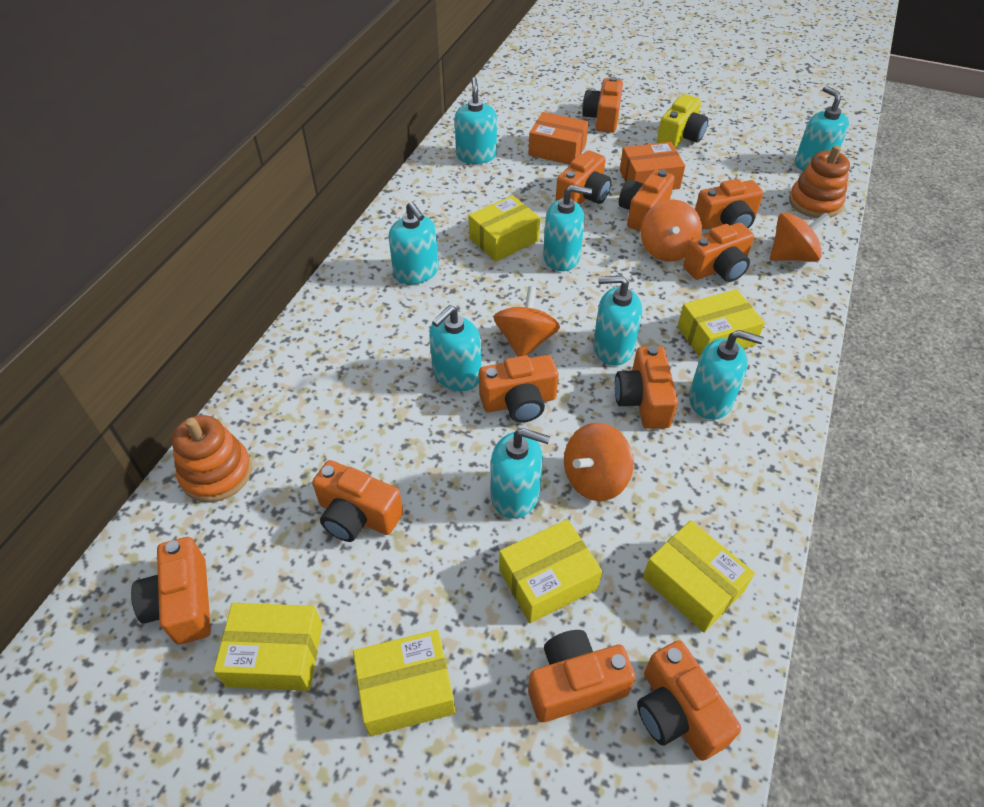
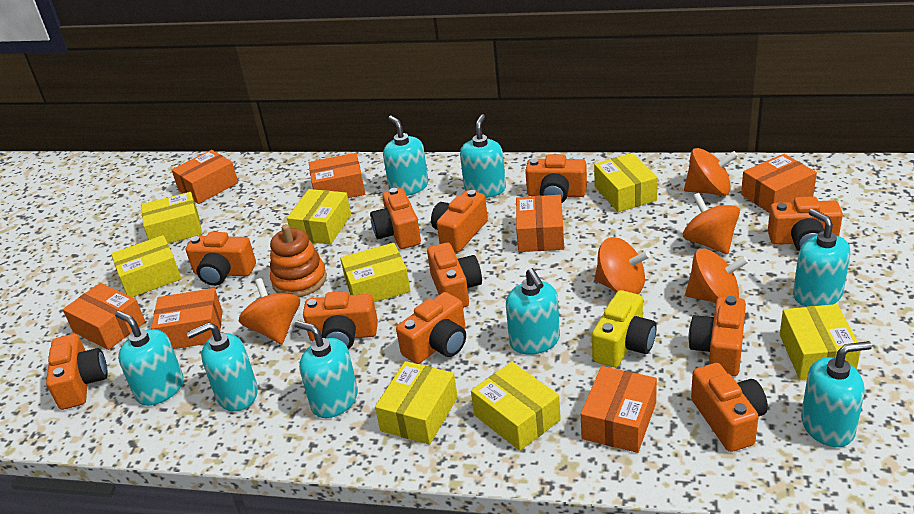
orange box: 2 -> 7
orange spinning top: 4 -> 5
orange stacking toy: 2 -> 1
yellow box: 6 -> 8

